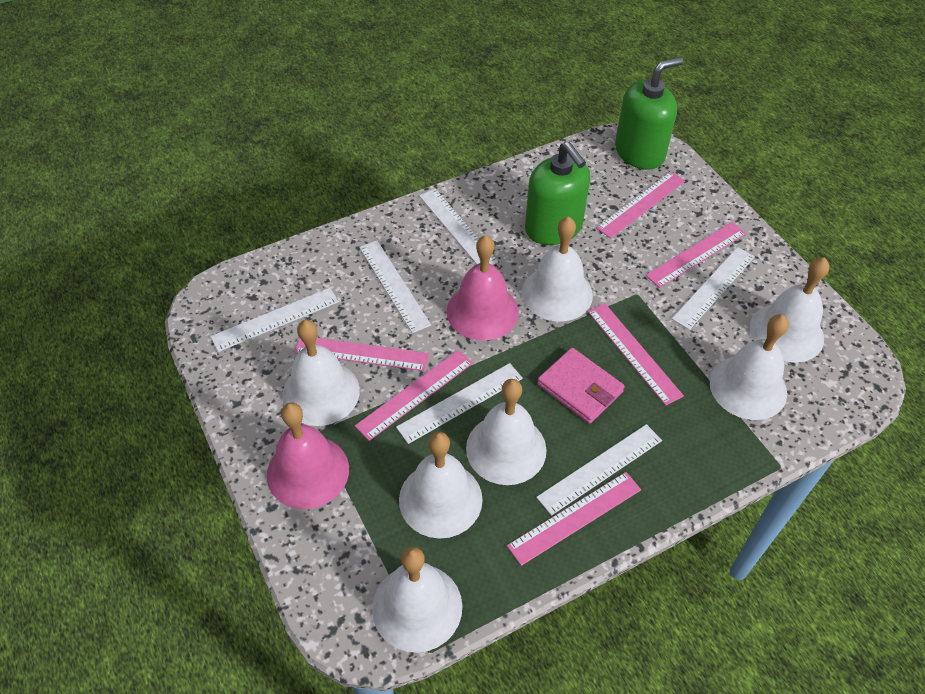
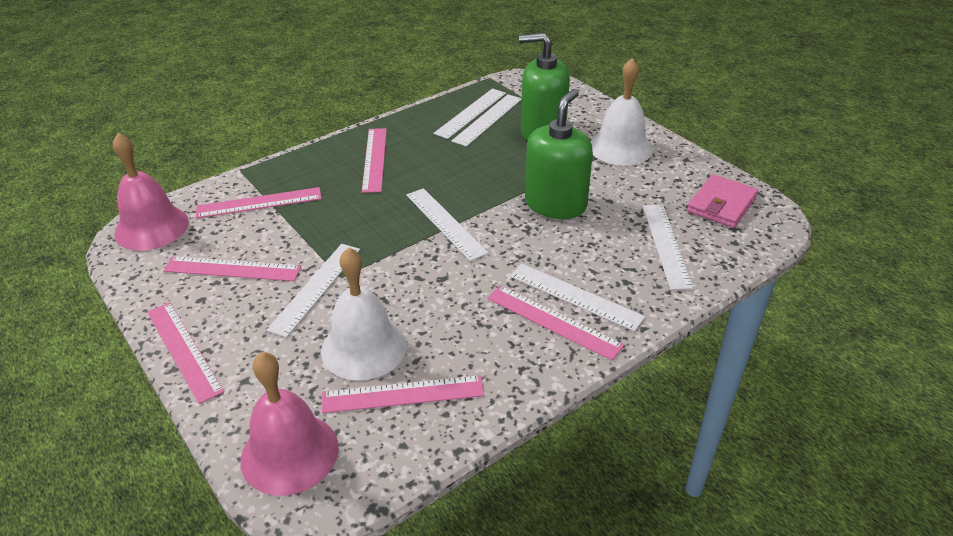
white bell: 7 -> 2

